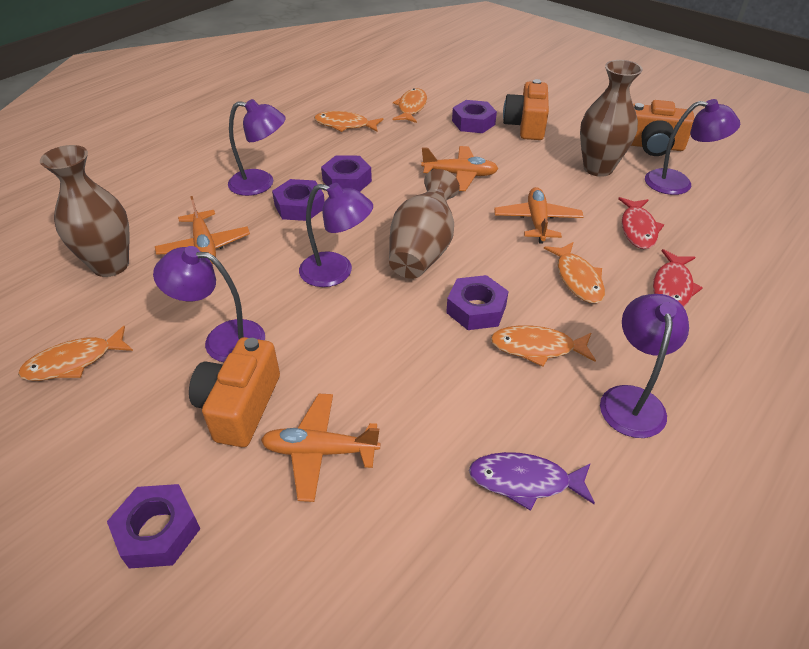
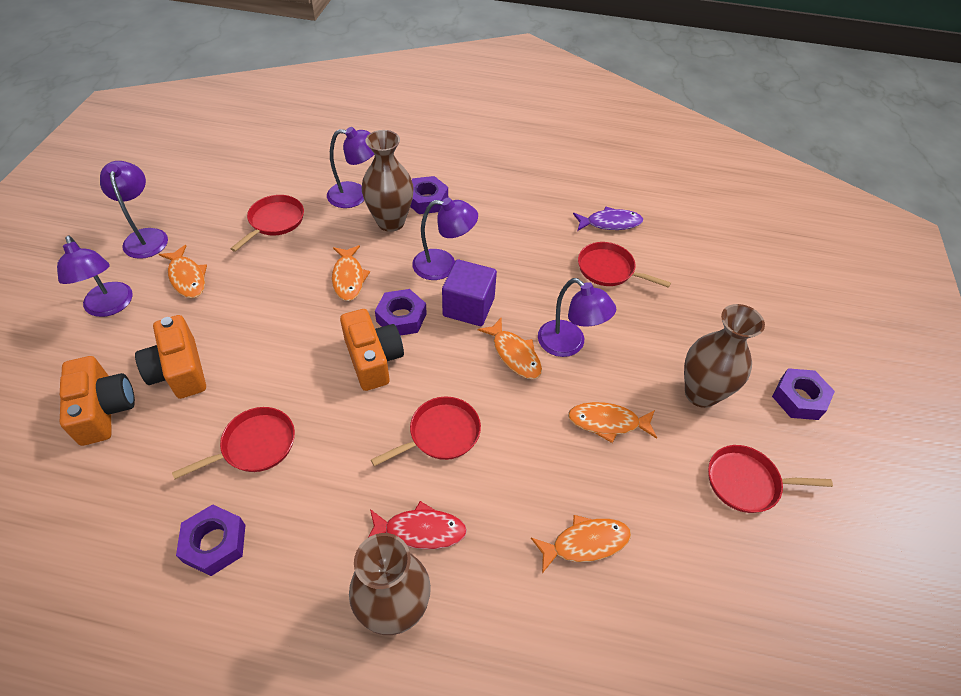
orange plane: 4 -> 0
purple cube: 0 -> 1
purple nut: 5 -> 4
red fish: 2 -> 1
red pan: 0 -> 5

